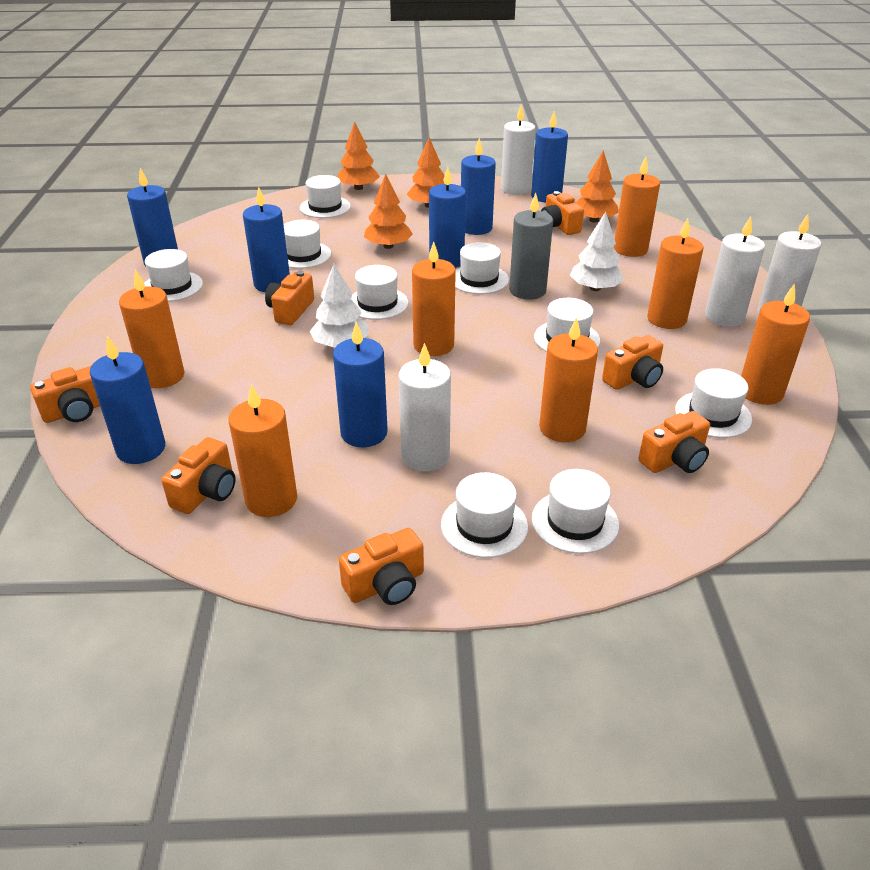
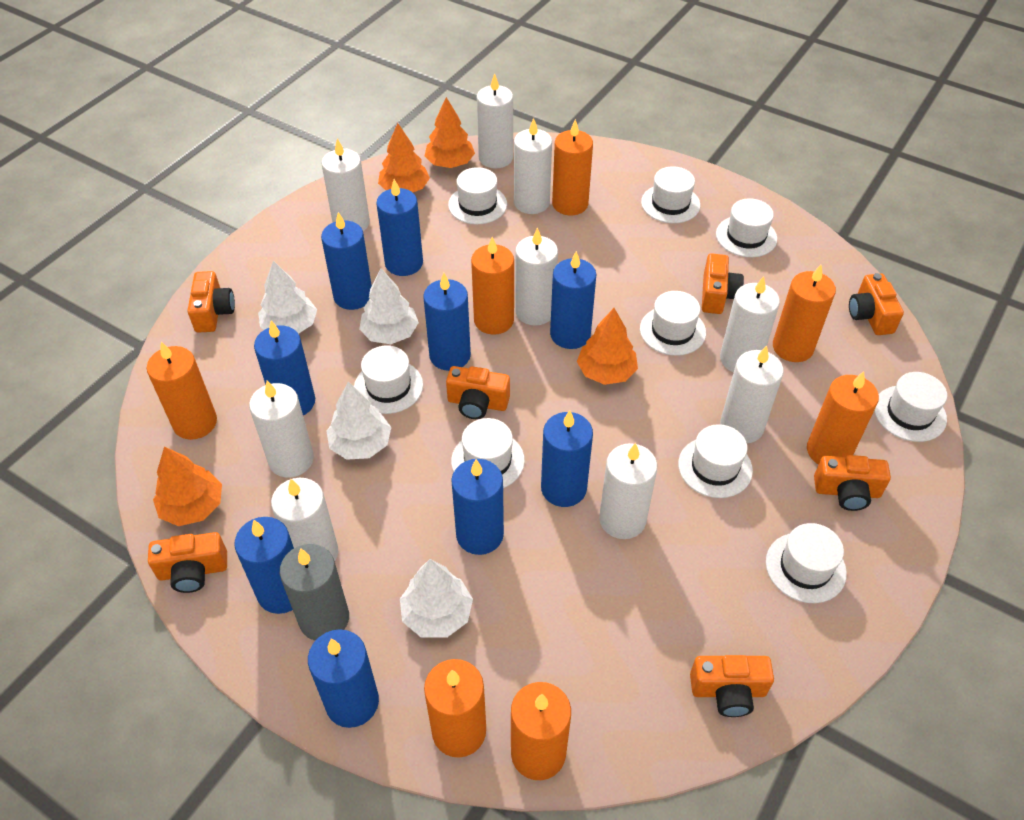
blue candle: 7 -> 9
white candle: 4 -> 9
white tree: 2 -> 4

